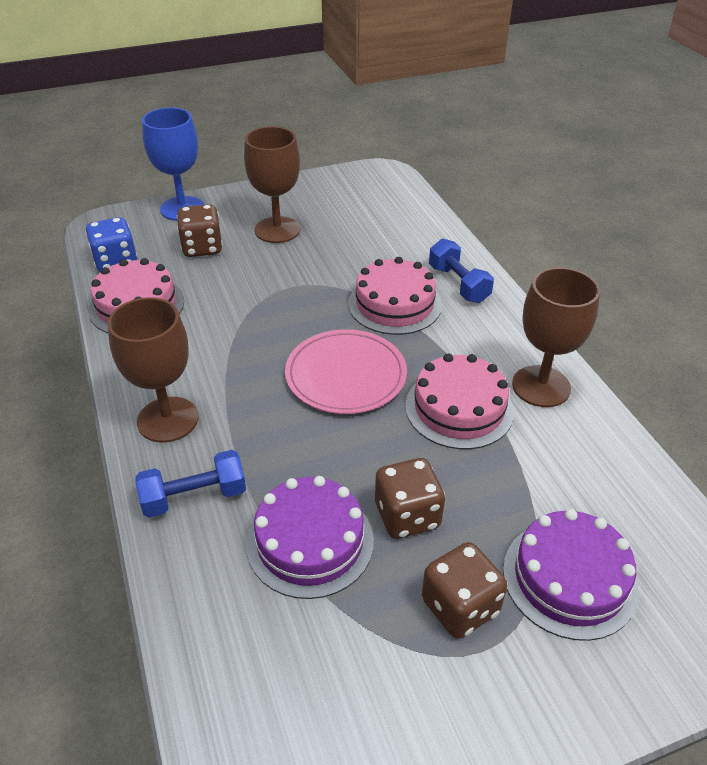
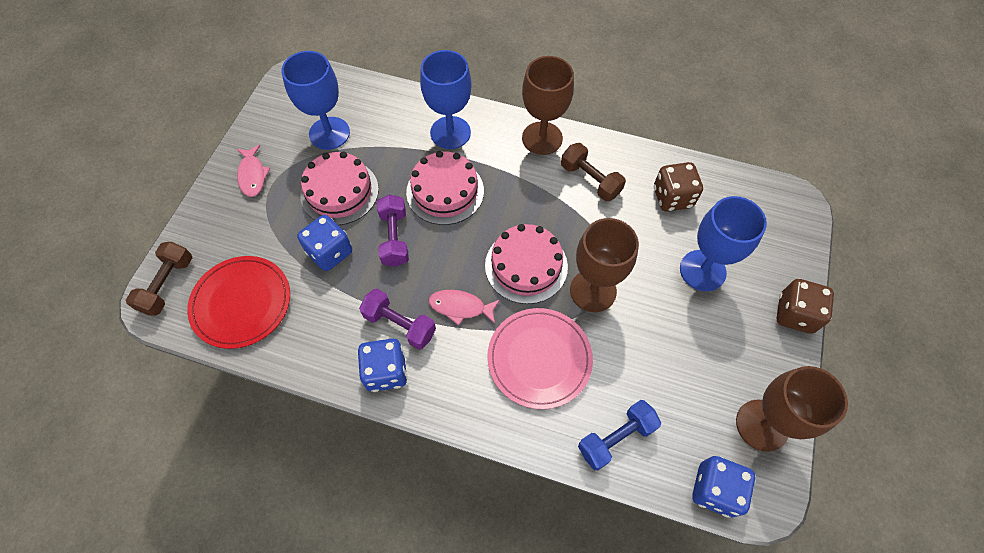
blue dice: 1 -> 3
blue dumbbell: 2 -> 1
blue goblet: 1 -> 3
brown dice: 3 -> 2
brown dumbbell: 0 -> 2
pink fish: 0 -> 2
purple cake: 2 -> 0
purple dumbbell: 0 -> 2
red plate: 0 -> 1

